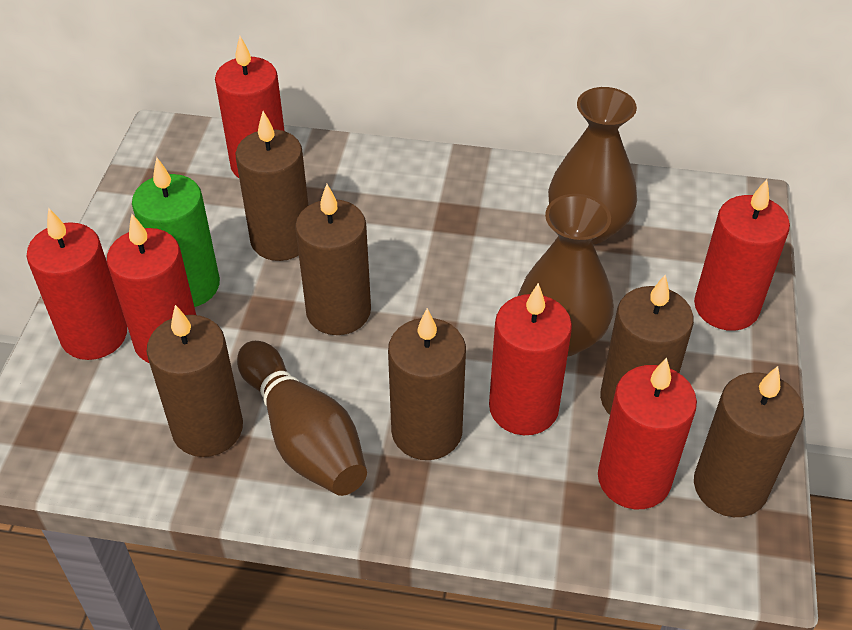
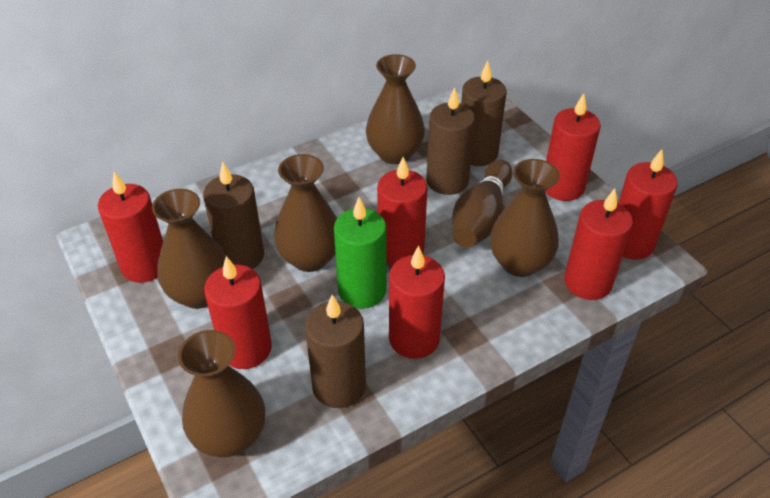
brown candle: 6 -> 4
brown vase: 2 -> 5
red candle: 6 -> 7

